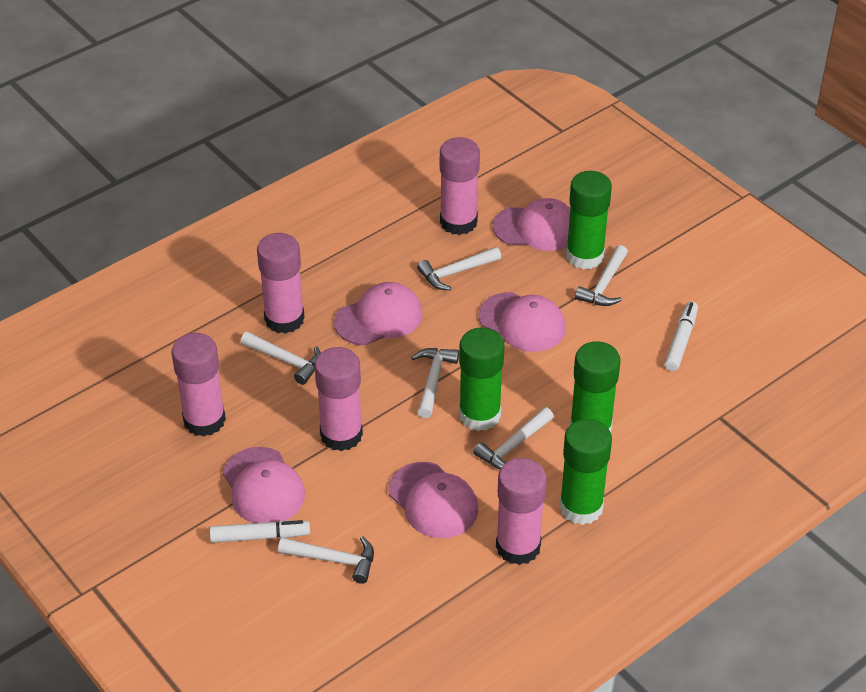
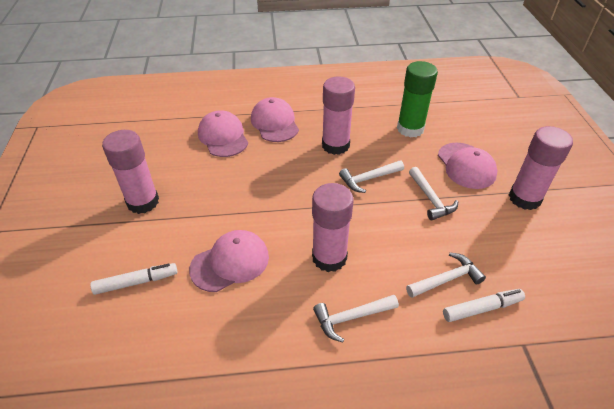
green glue stick: 4 -> 1
pink cap: 5 -> 4
pink glue stick: 5 -> 4
white hammer: 6 -> 4

